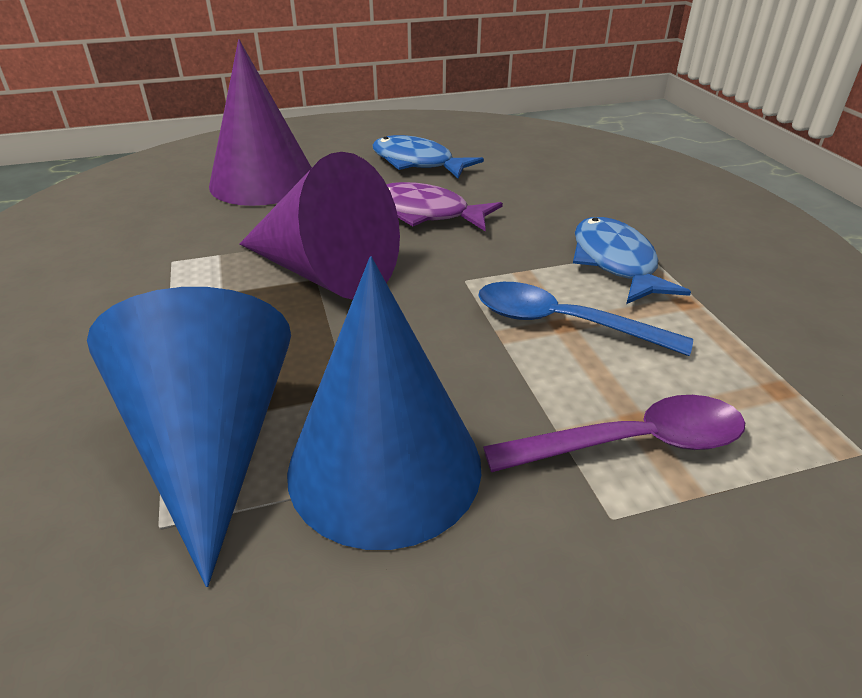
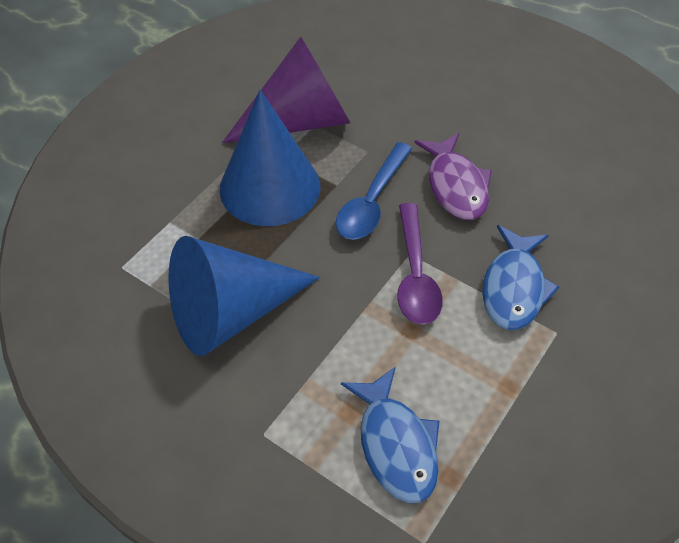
purple cone: 2 -> 1

